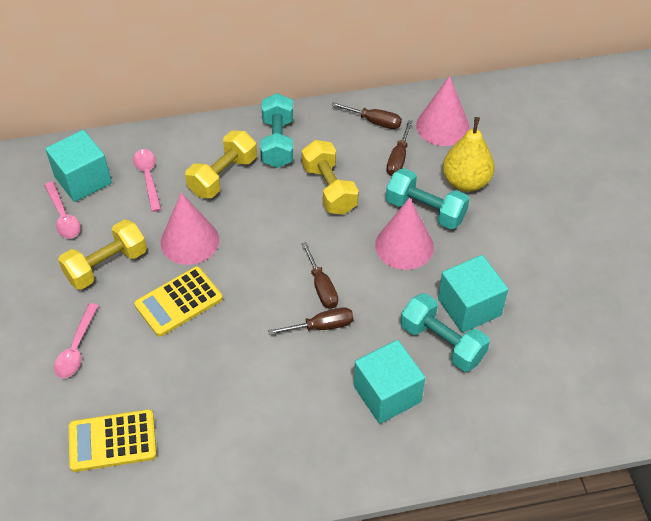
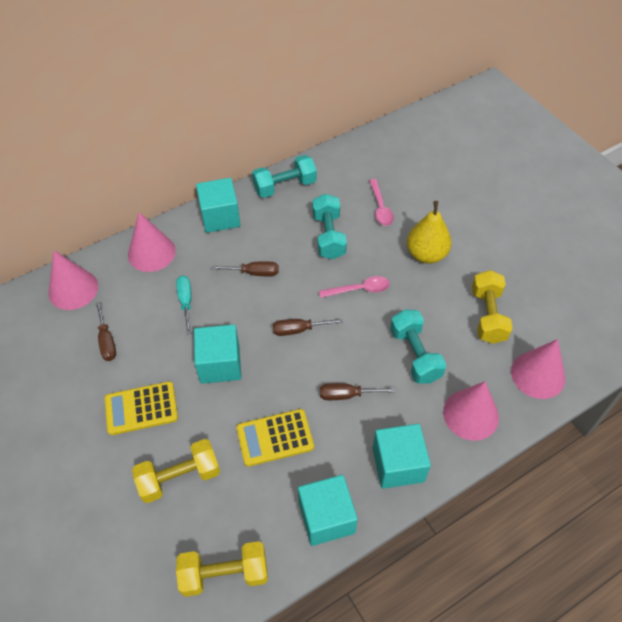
pink cone: 3 -> 4
pink spoon: 3 -> 2
turquoise cube: 3 -> 4
turquoise screwdriver: 0 -> 1

